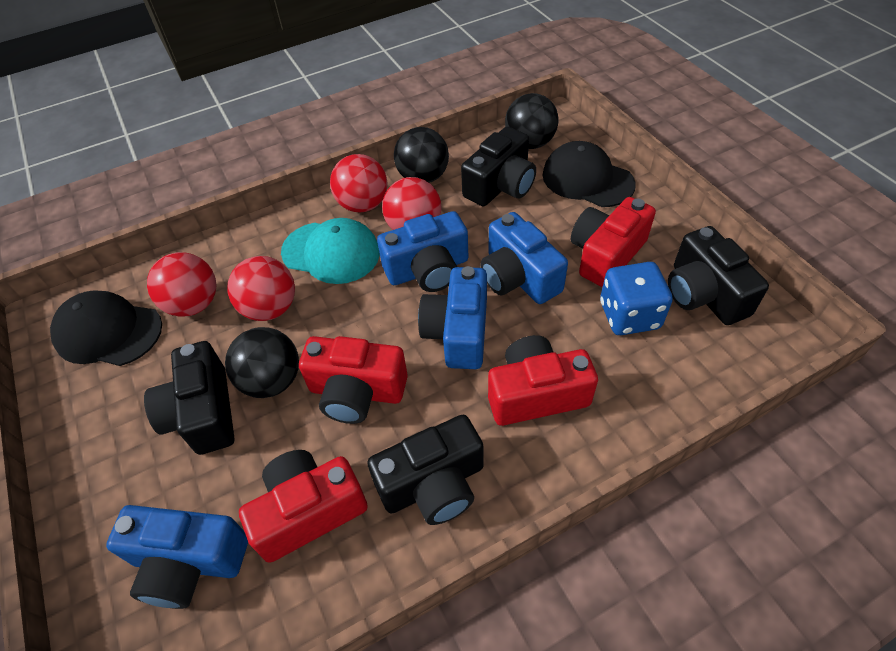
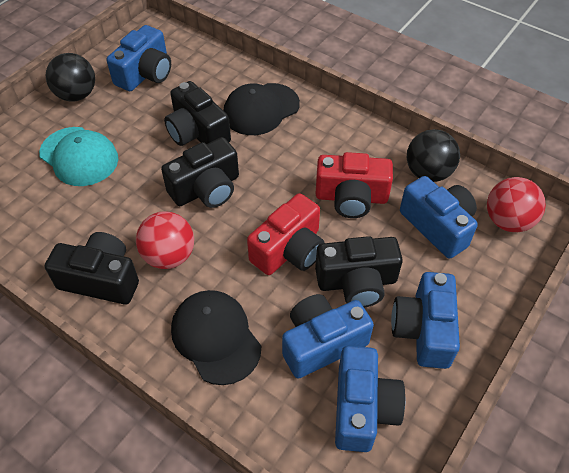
black ball: 3 -> 2
blue camera: 4 -> 5
blue dice: 1 -> 0
red ball: 4 -> 2
red camera: 4 -> 2

